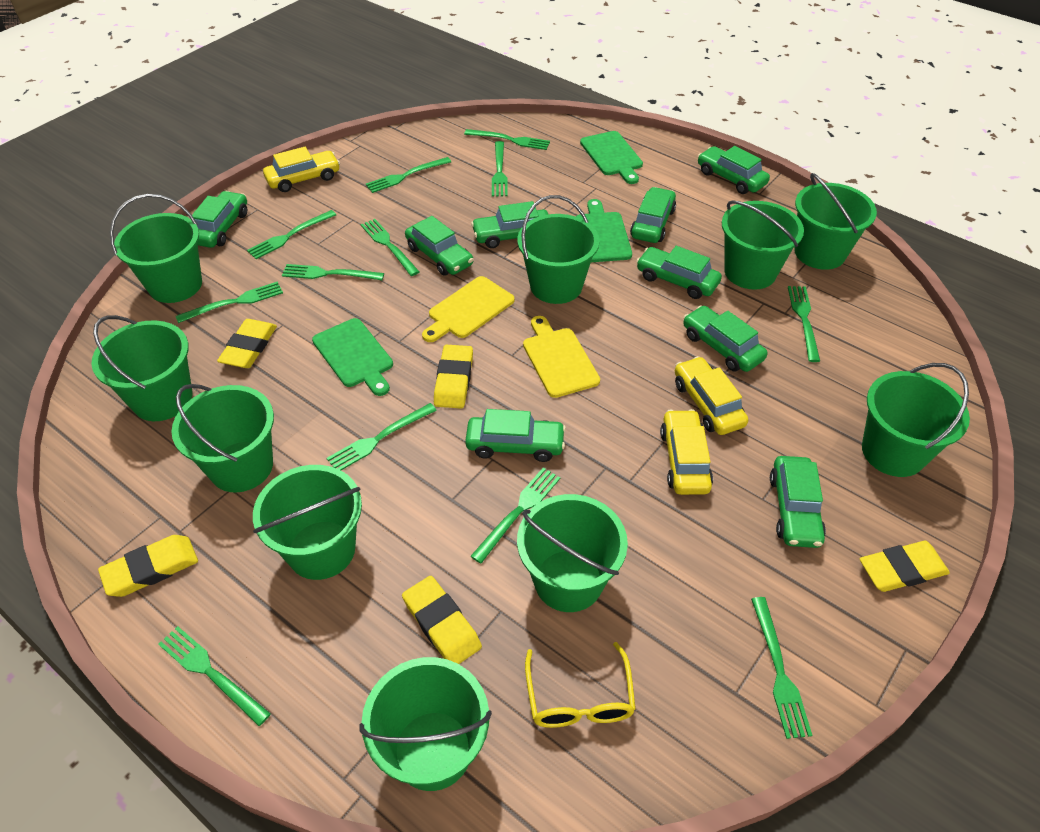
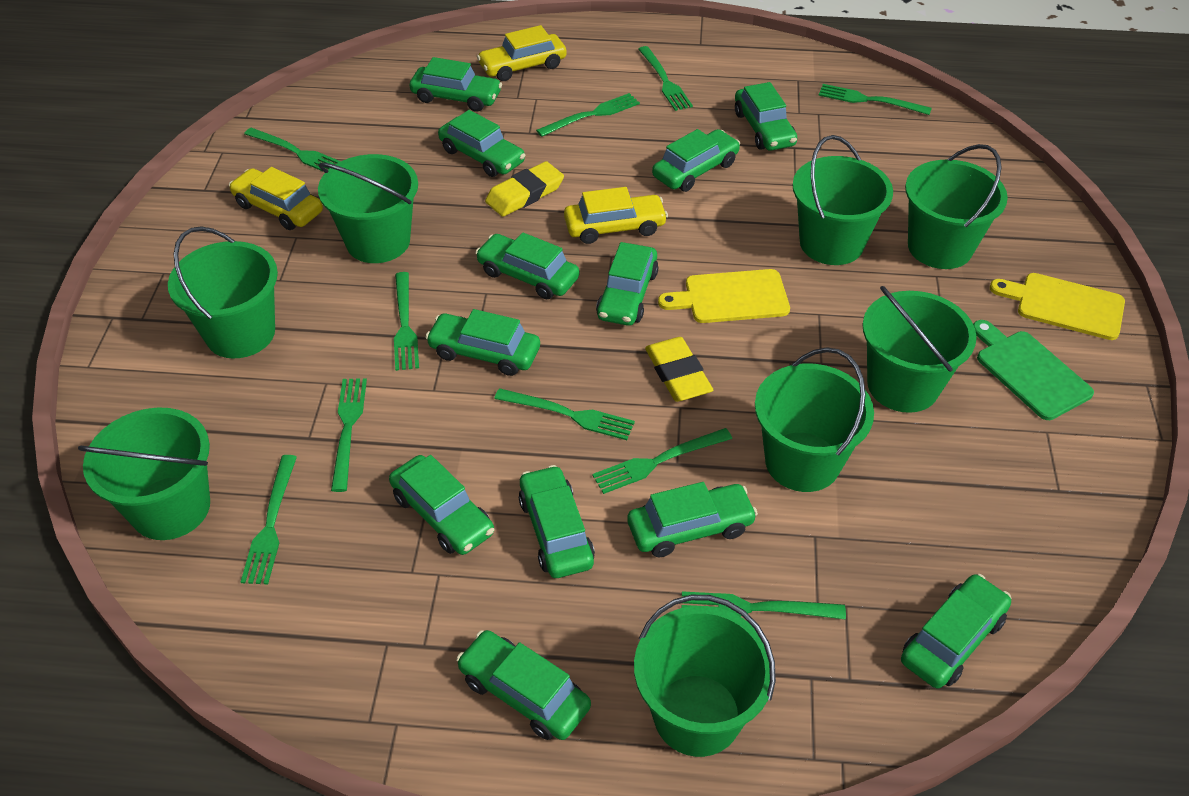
green bucket: 10 -> 8
green car: 9 -> 12
green cutting board: 3 -> 1
green fork: 12 -> 10
yellow eraser: 5 -> 2
yellow glasses: 1 -> 0

